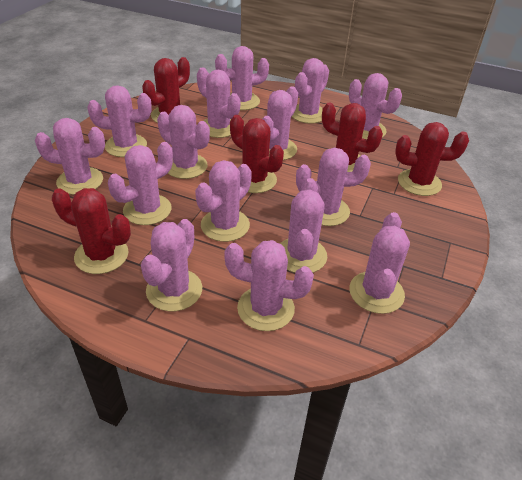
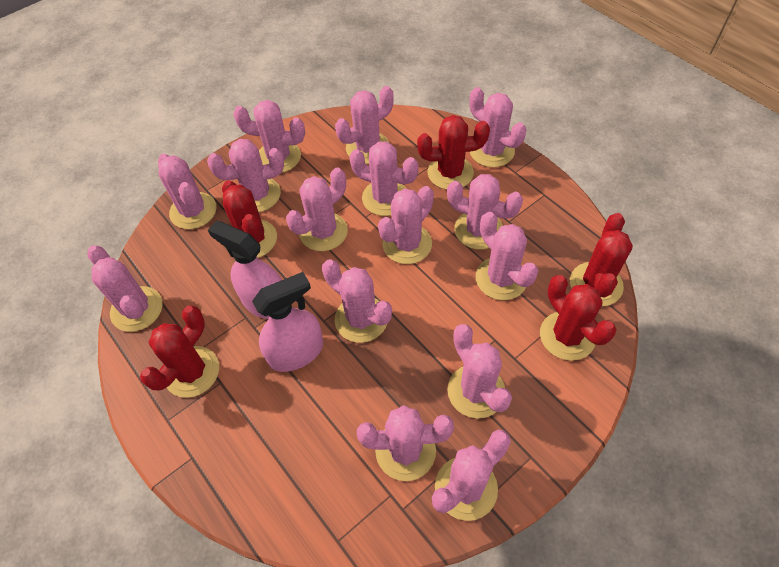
pink spray bottle: 0 -> 2

